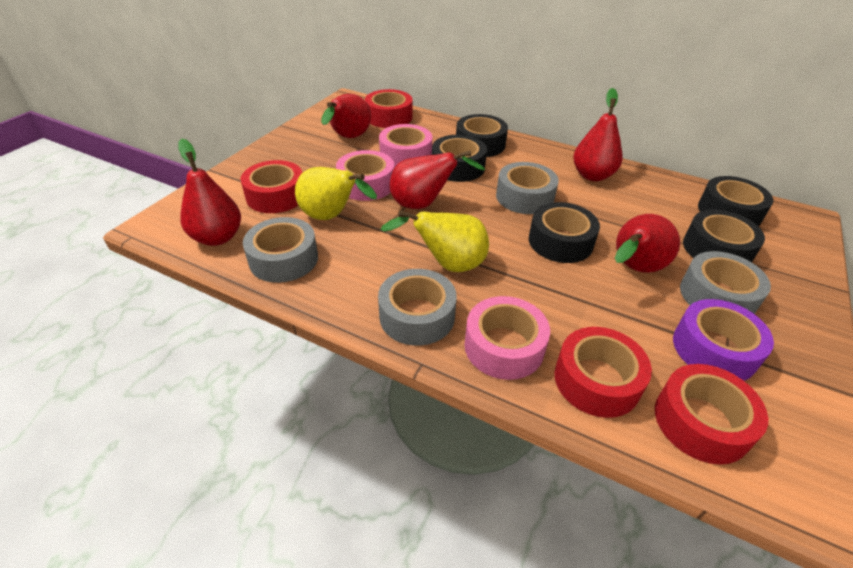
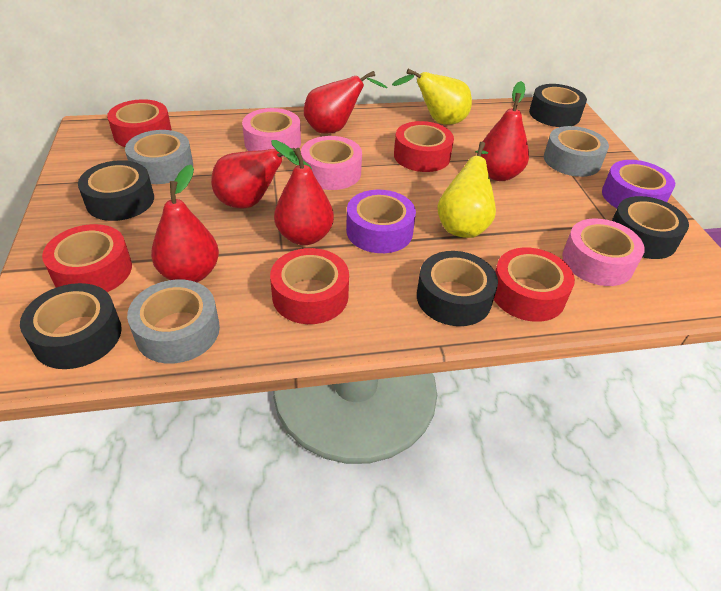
grey tape: 4 -> 3
purple tape: 1 -> 2
red tape: 4 -> 5

